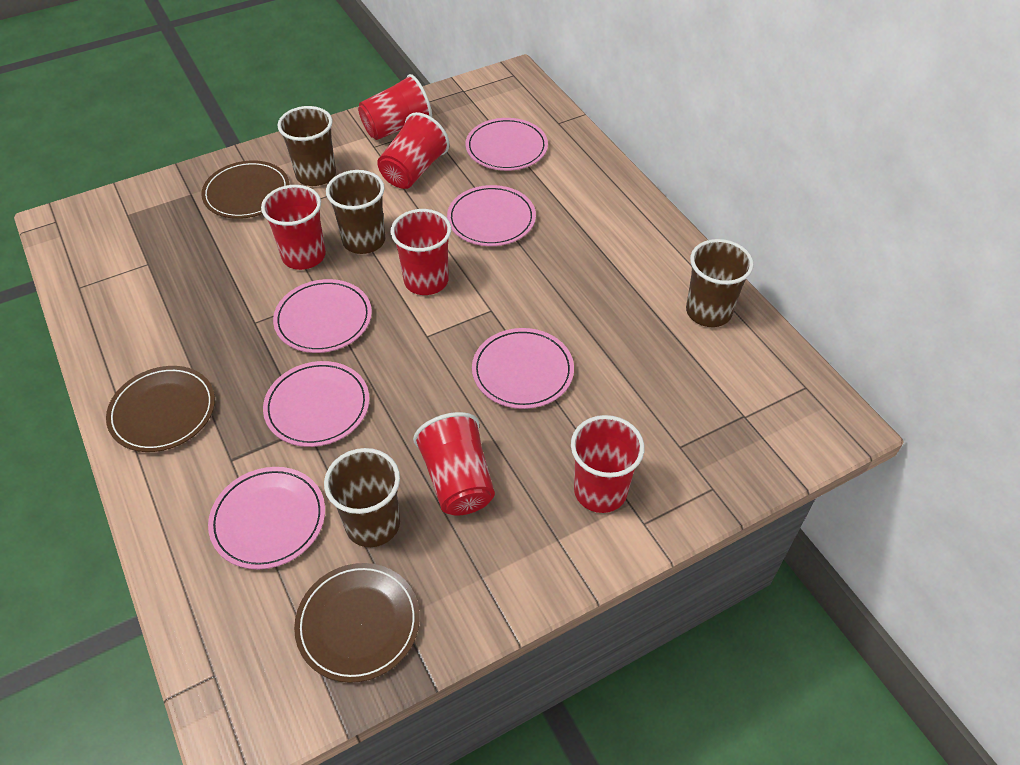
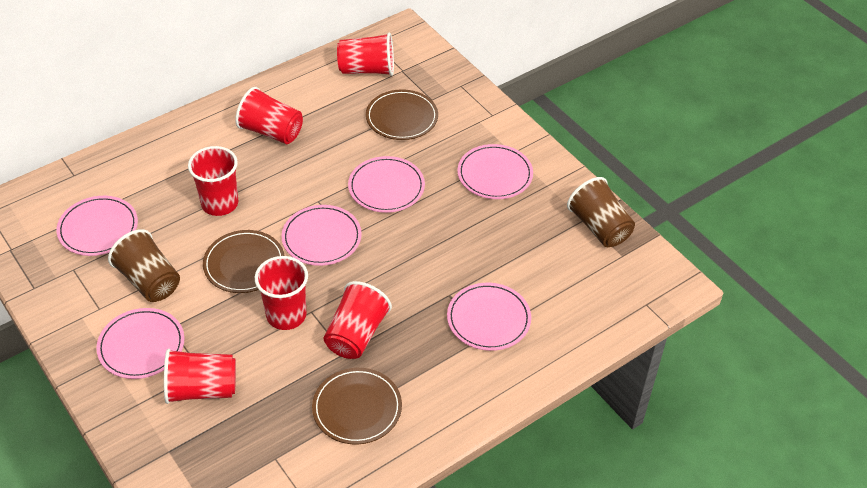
brown cup: 4 -> 2

